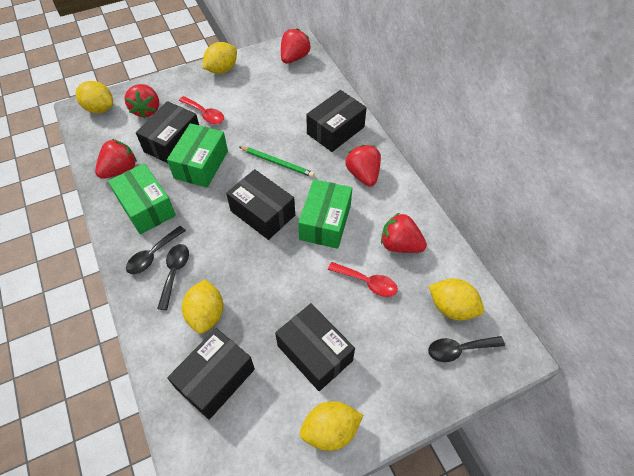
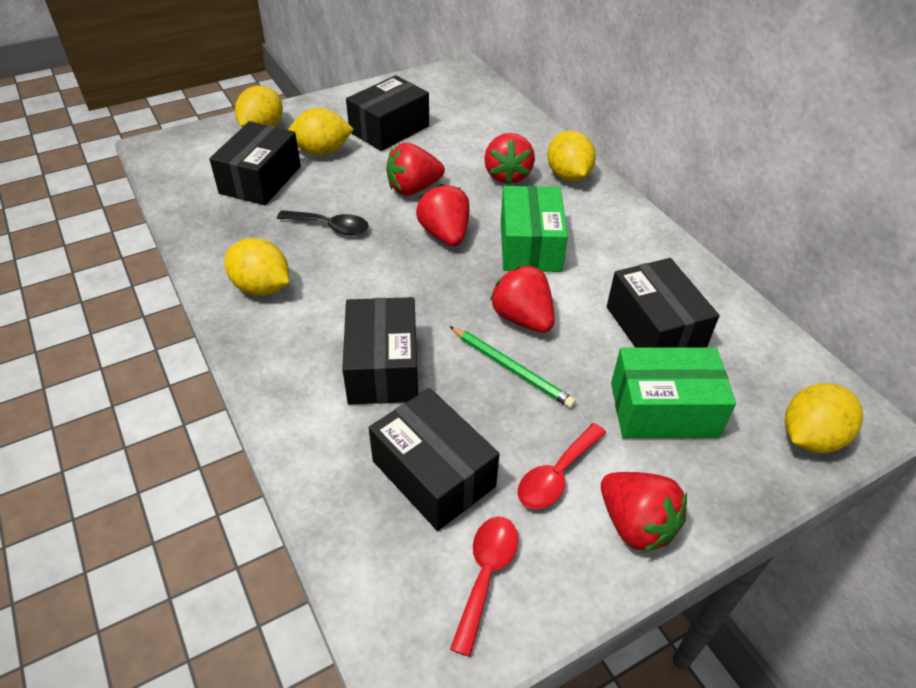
black spoon: 3 -> 1
green box: 3 -> 2

